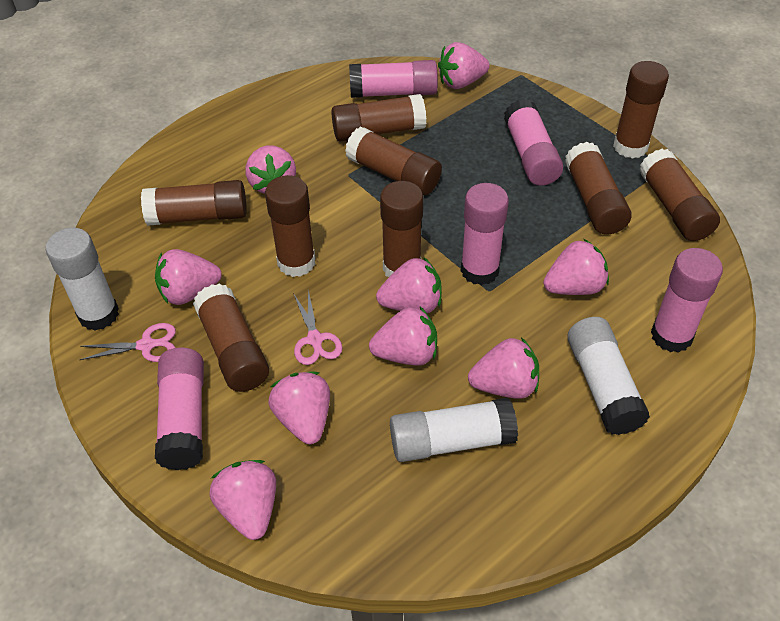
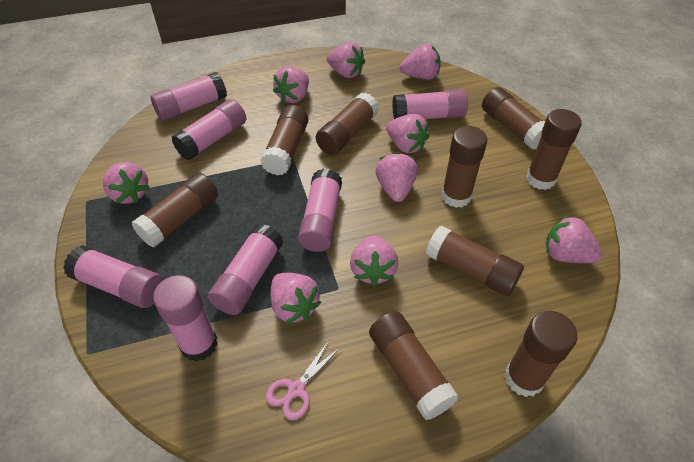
pink glue stick: 5 -> 7
pink scissors: 2 -> 1
white glue stick: 3 -> 0

